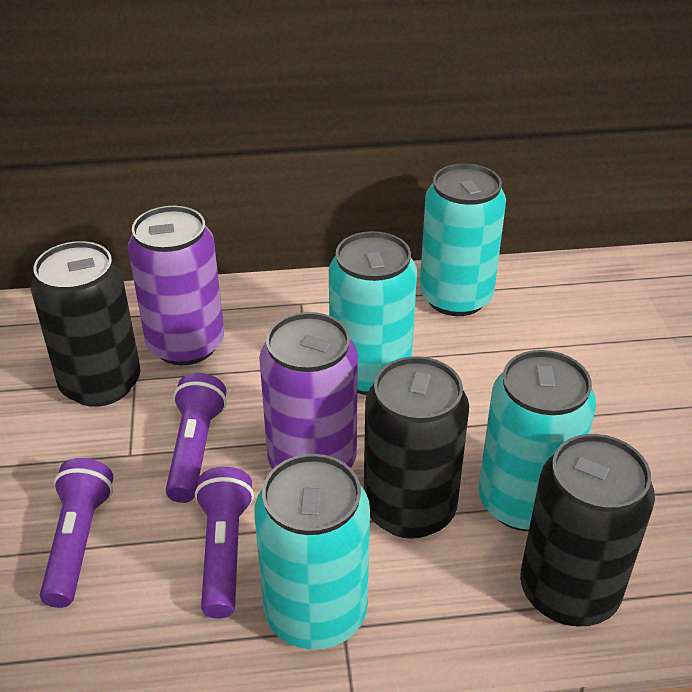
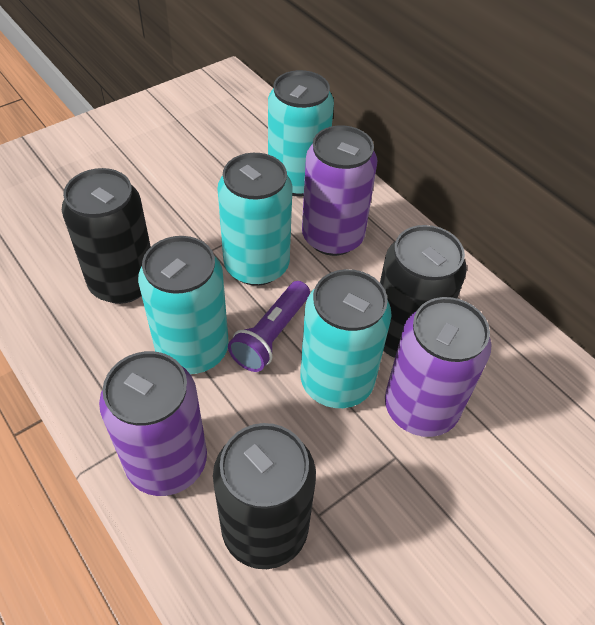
purple can: 2 -> 3
purple flashlight: 3 -> 1

